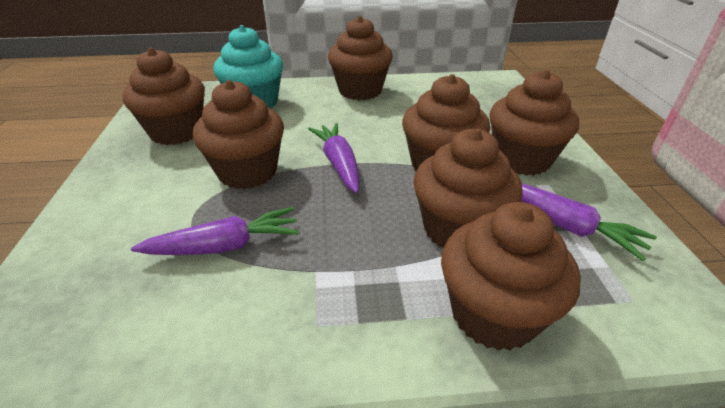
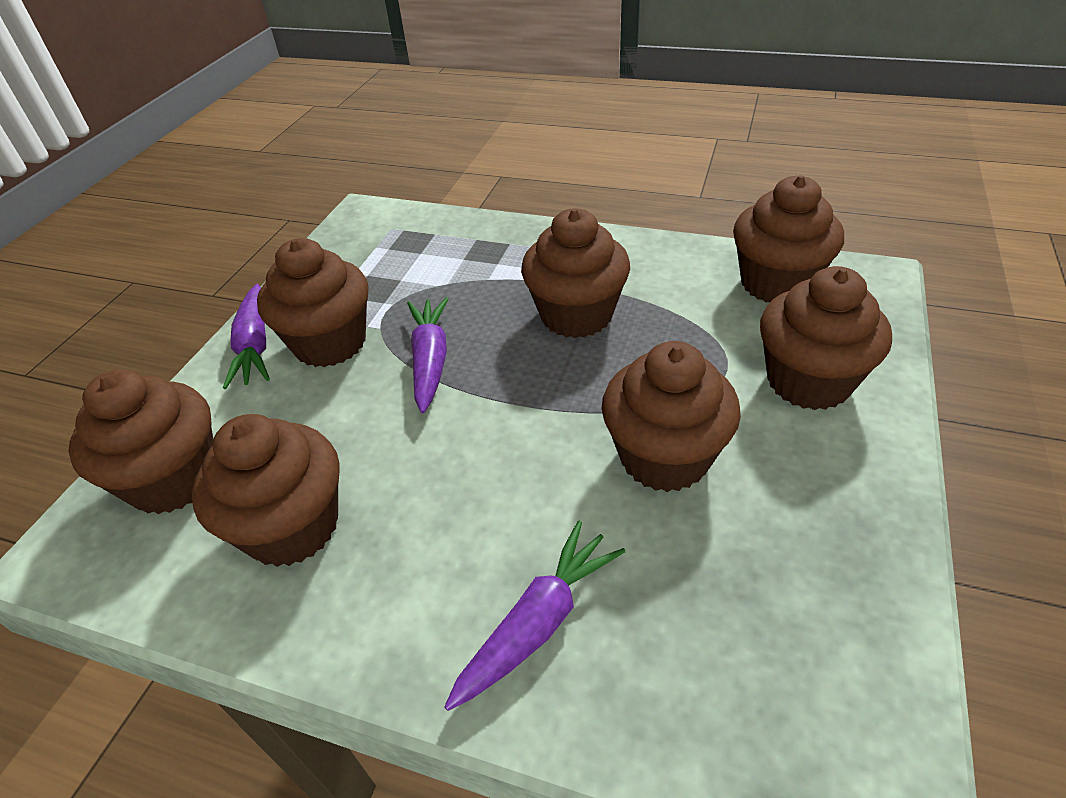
turquoise cupcake: 1 -> 0

